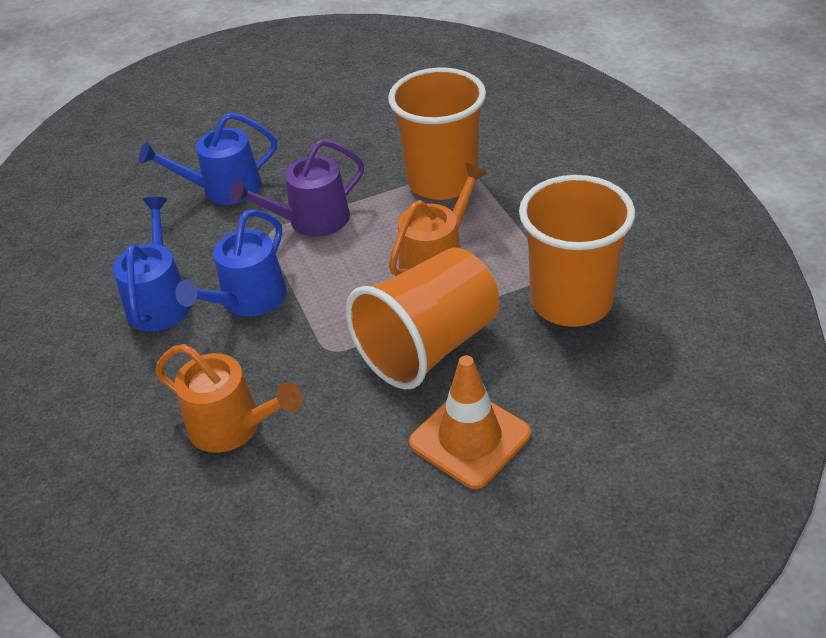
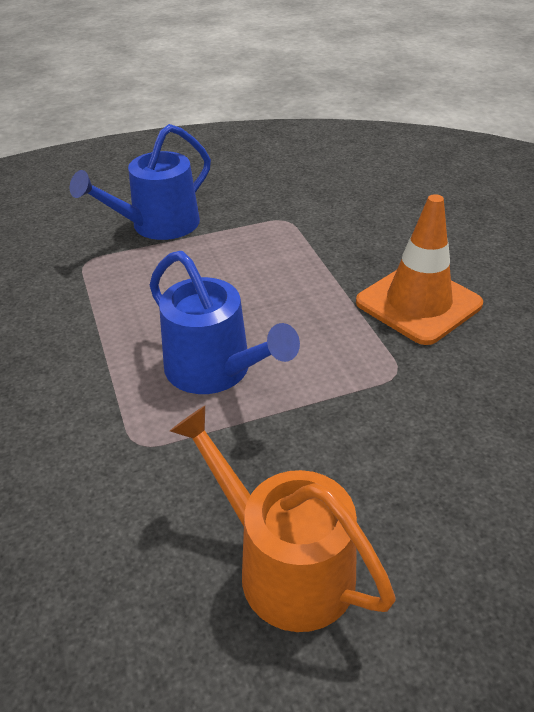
blue watering can: 3 -> 2
orange cup: 3 -> 0
orange watering can: 2 -> 1
purple watering can: 1 -> 0

